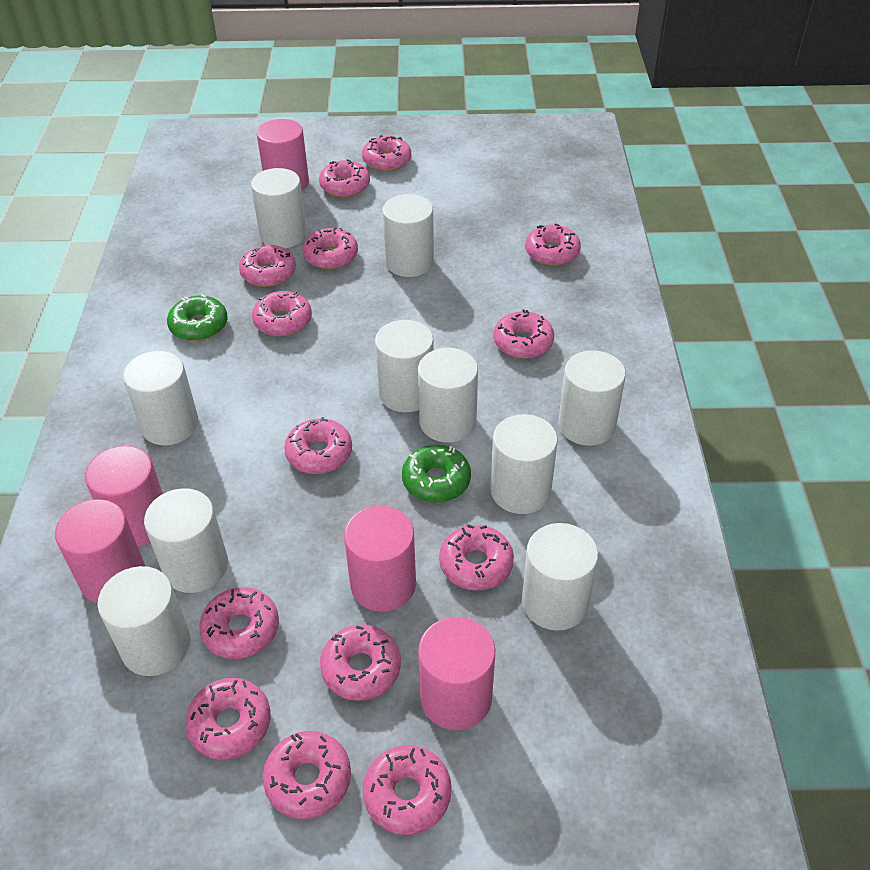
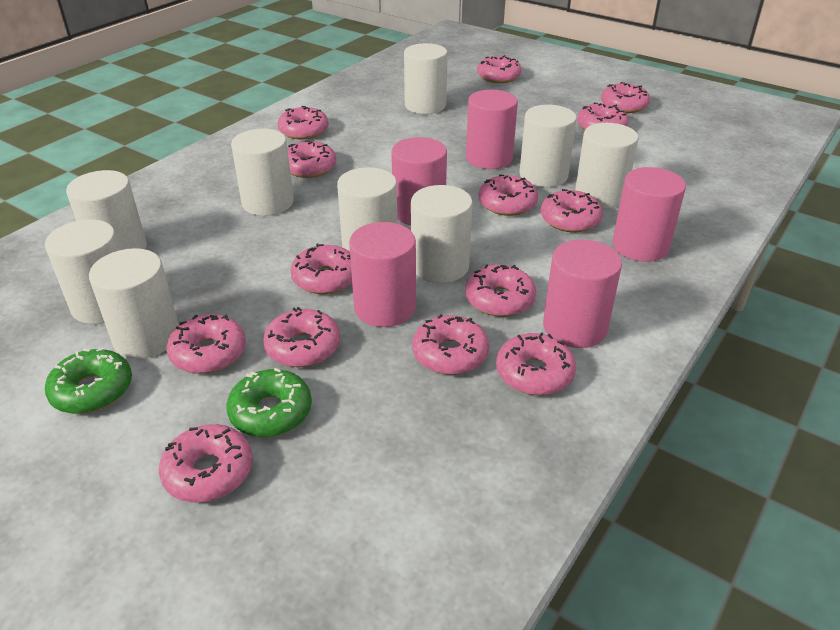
white cylinder: 10 -> 9

